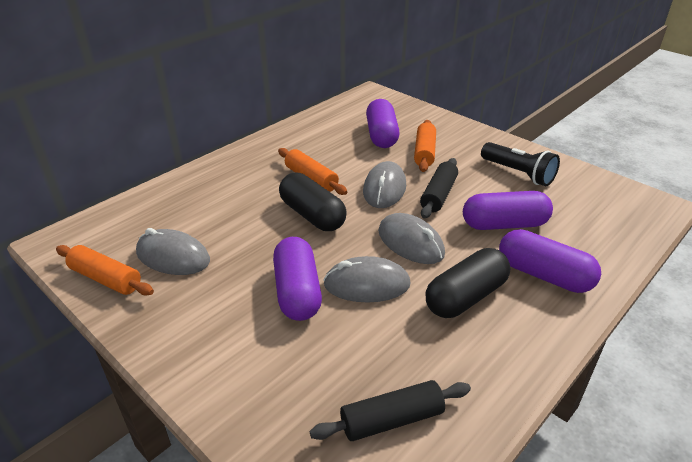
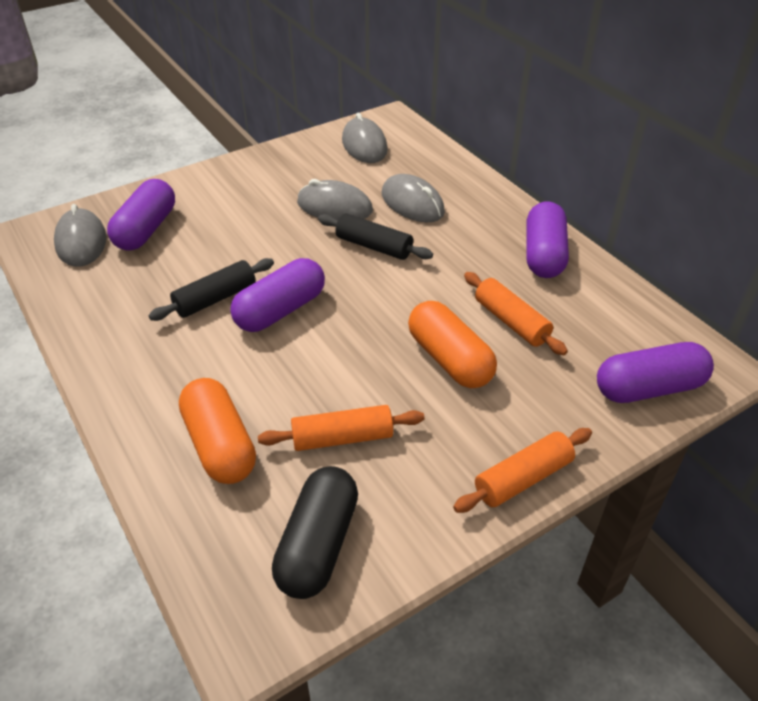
black capsule: 2 -> 1
black flashlight: 1 -> 0
orange capsule: 0 -> 2

